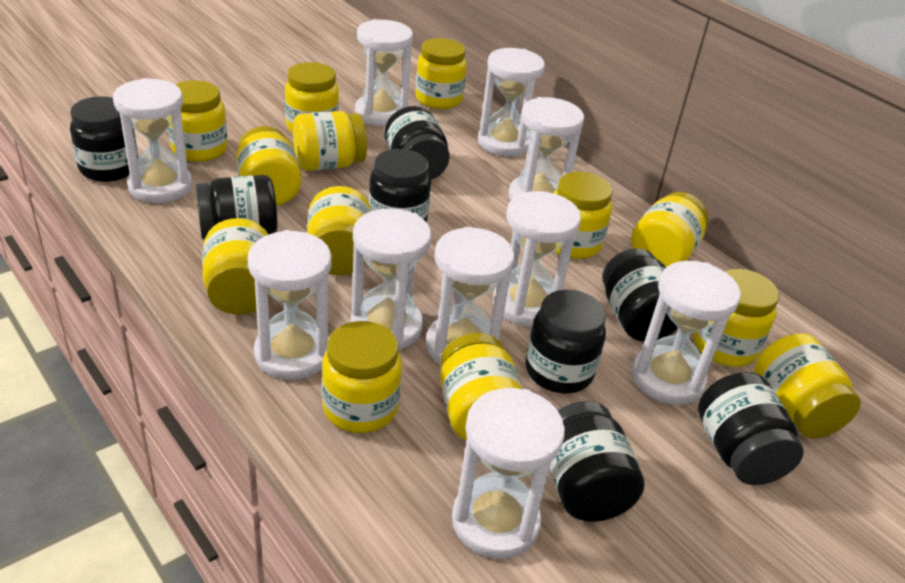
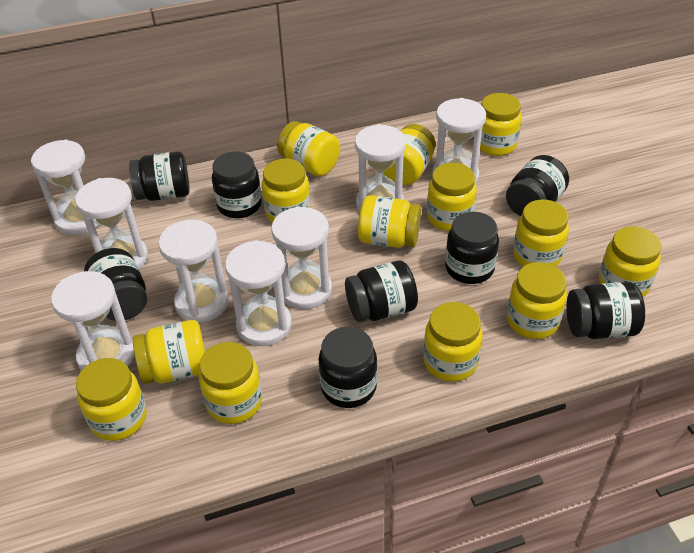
white hourglass: 10 -> 8

